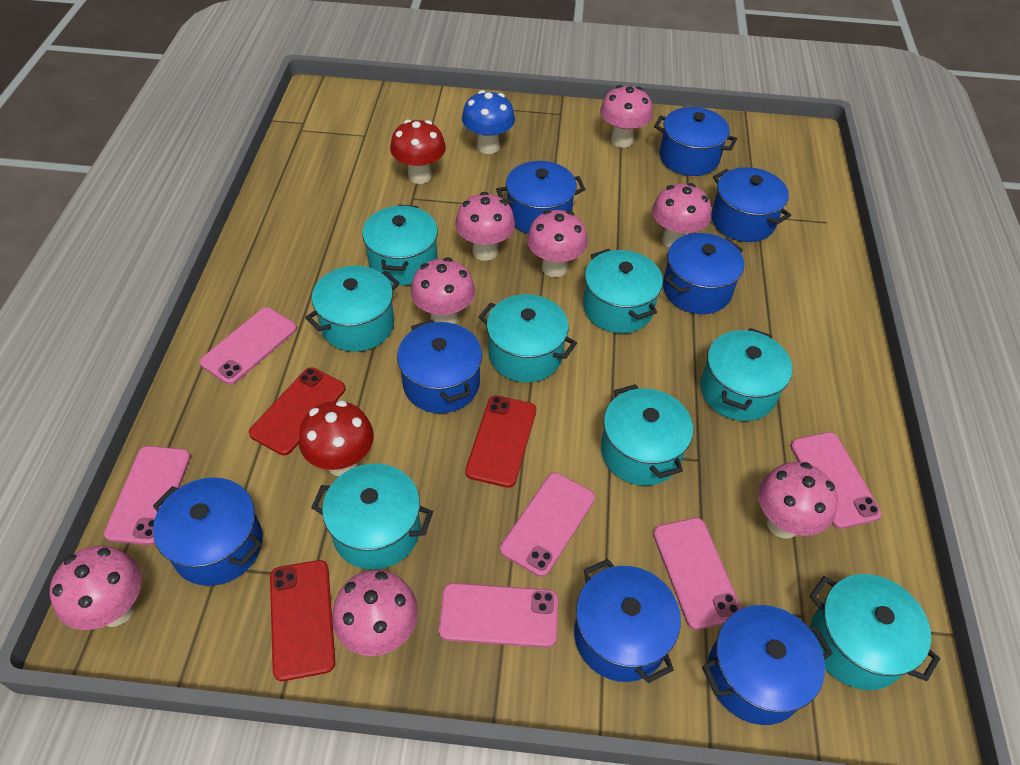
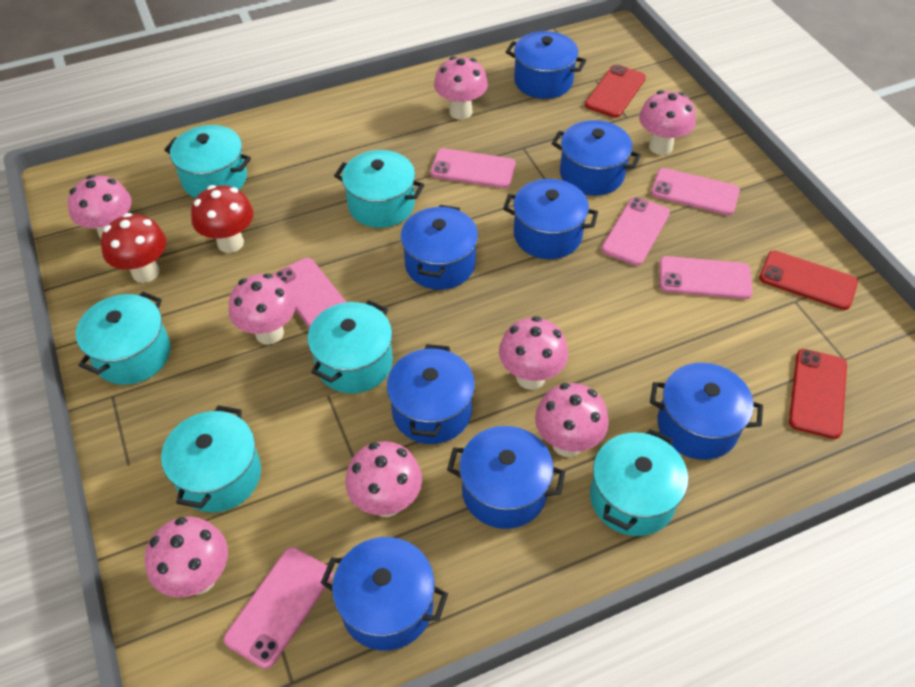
blue mushroom: 1 -> 0
turquoise pot: 8 -> 6

